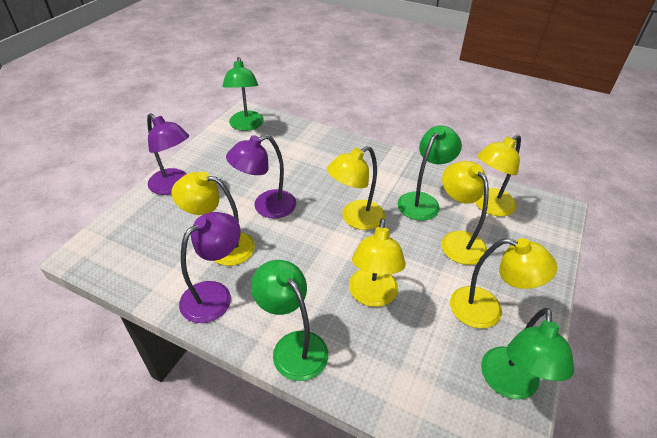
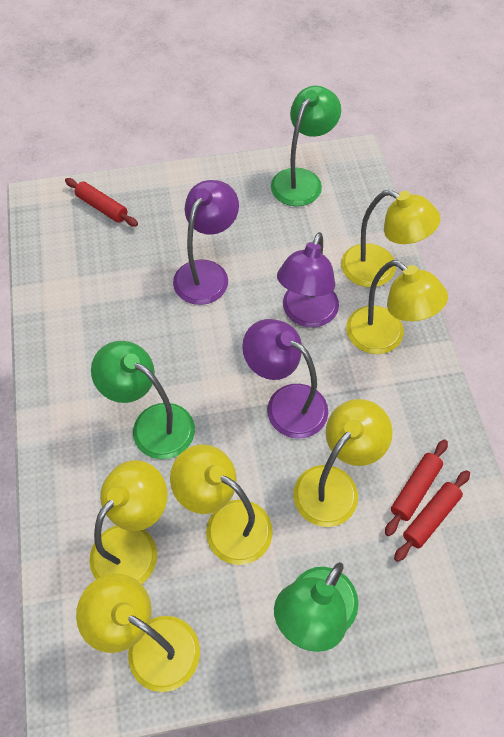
green lamp: 4 -> 3
red rolling pin: 0 -> 3

